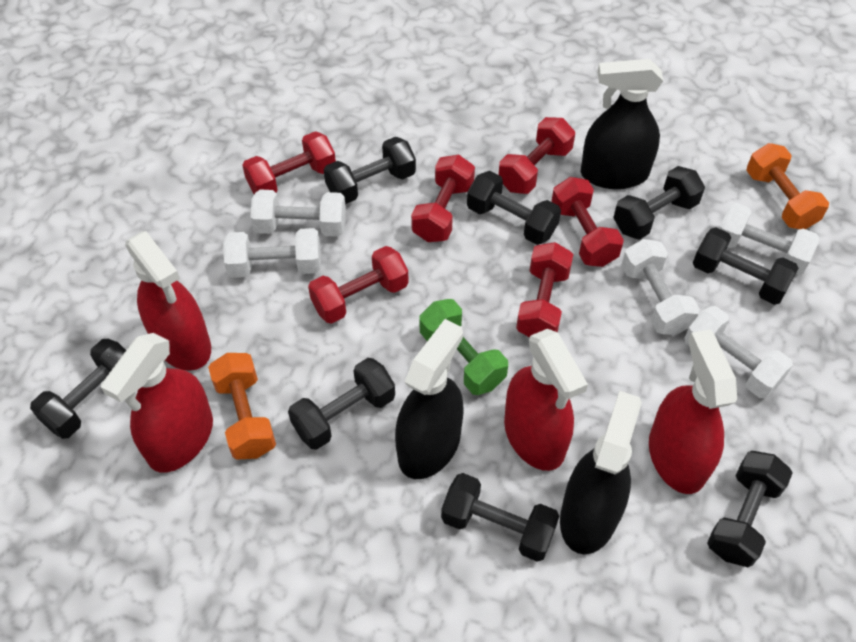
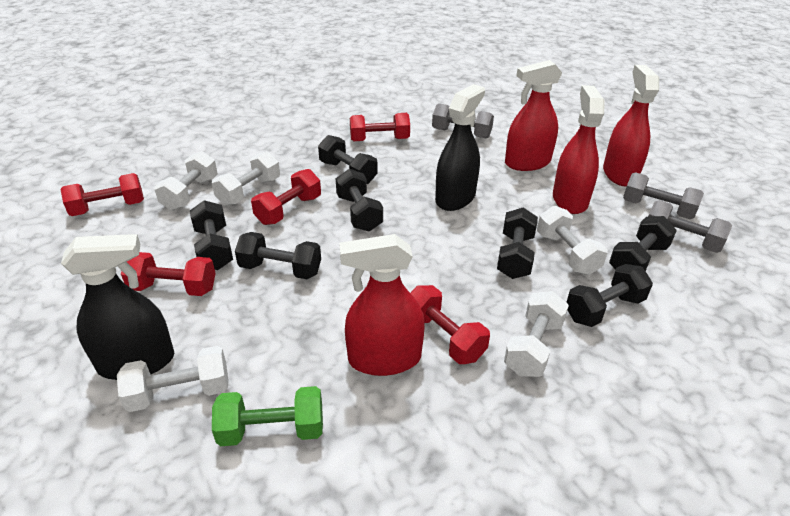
black dumbbell: 8 -> 7
black spray bottle: 3 -> 2
grey dumbbell: 0 -> 3
orange dumbbell: 2 -> 0
red dumbbell: 6 -> 5

